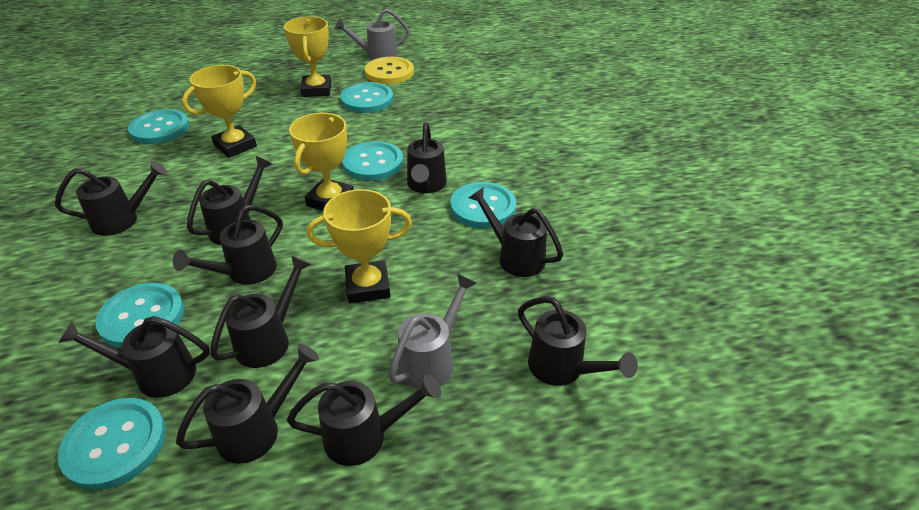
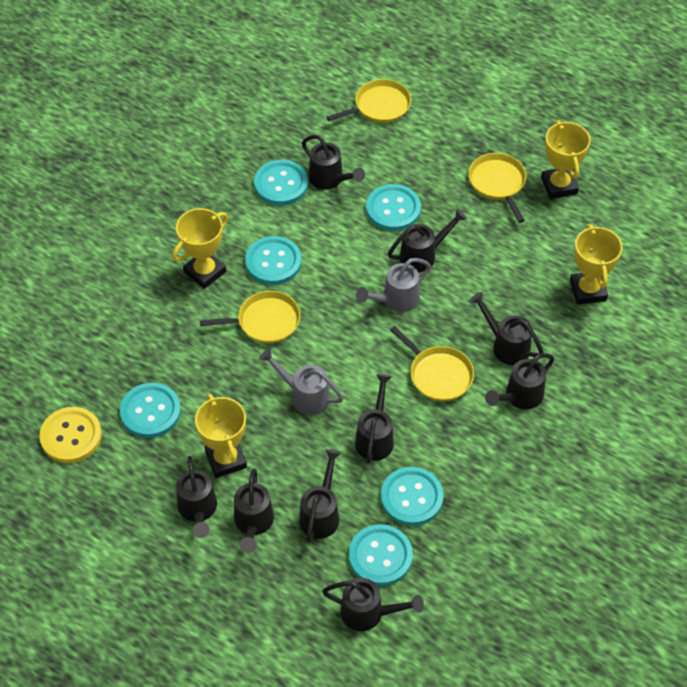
black watering can: 10 -> 9
yellow pan: 0 -> 4

